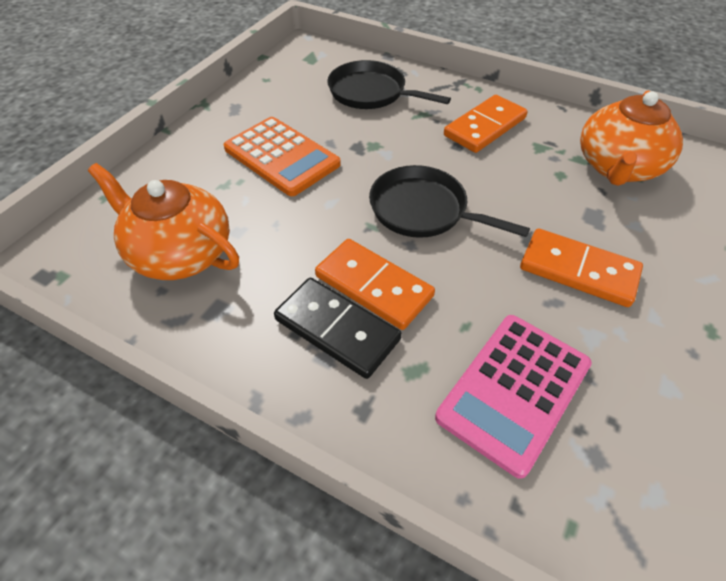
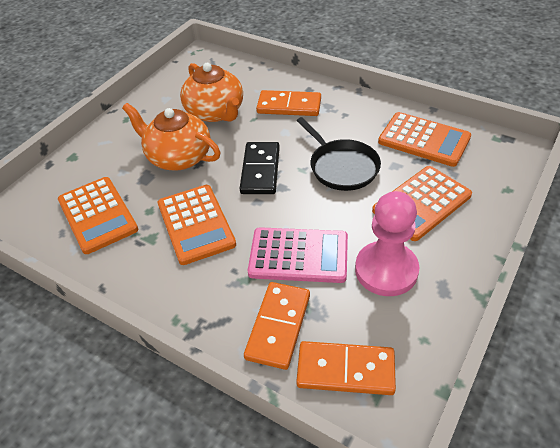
black pan: 2 -> 1
orange calculator: 1 -> 4
pink pawn: 0 -> 1

